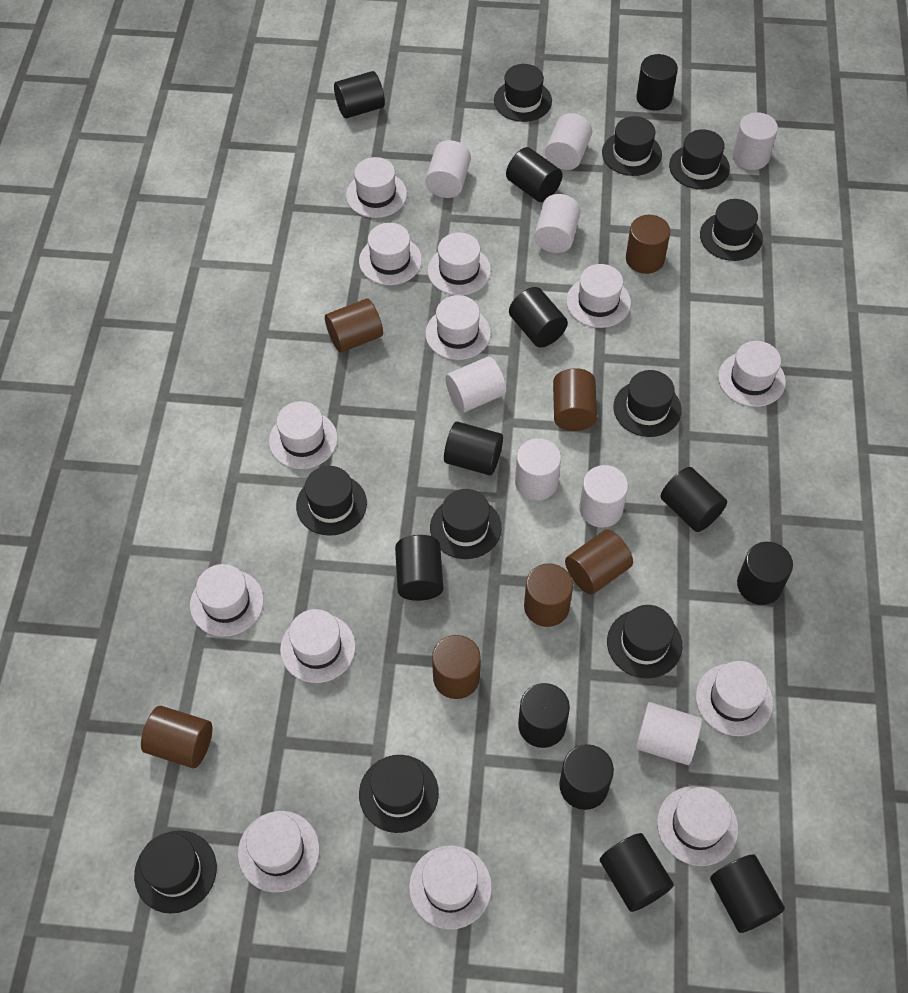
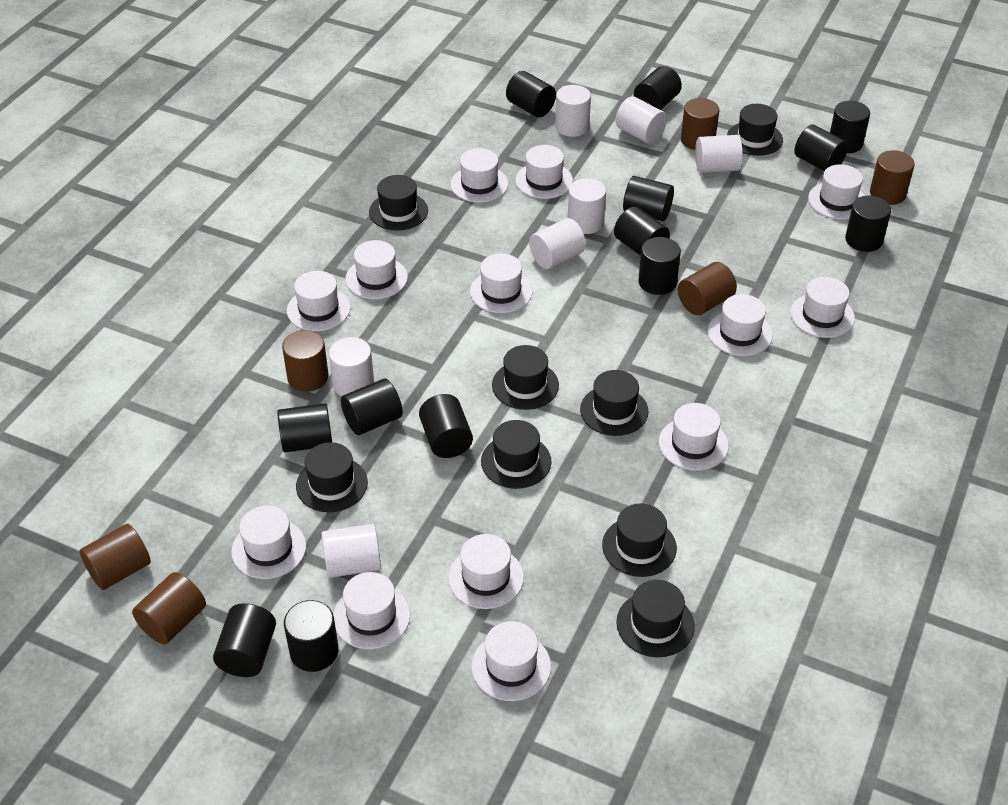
black cylinder: 12 -> 13
black hat: 10 -> 8
brown cylinder: 7 -> 6
white cylinder: 8 -> 7

